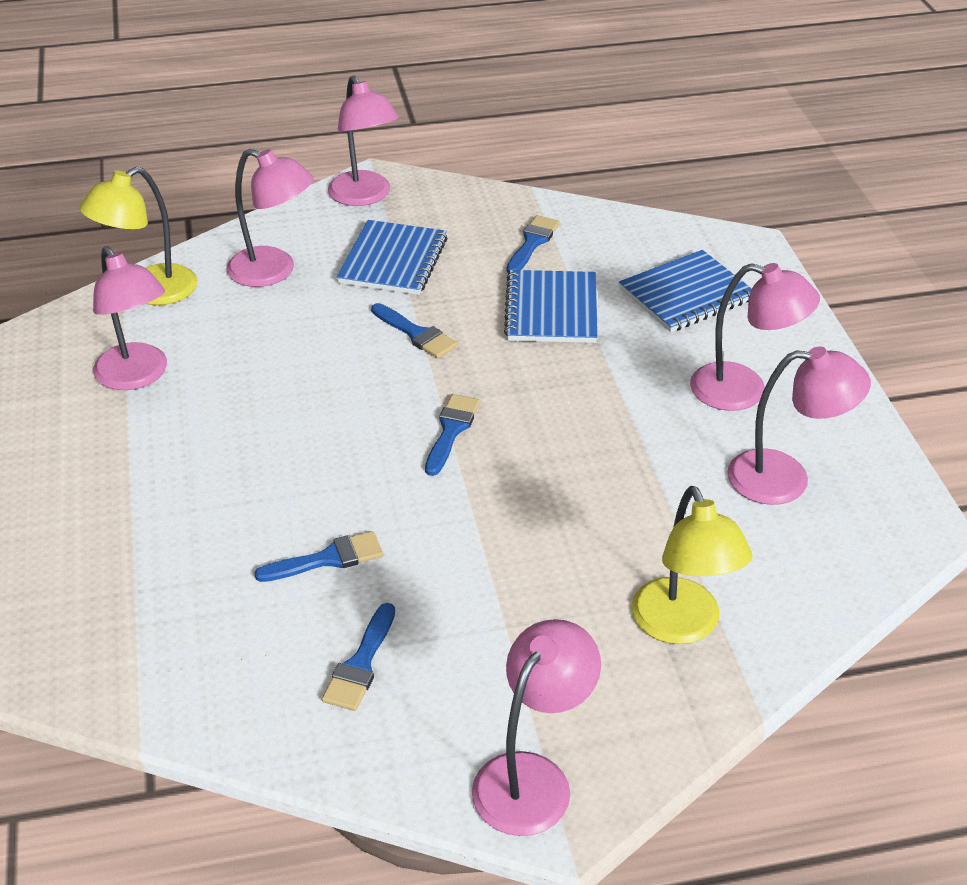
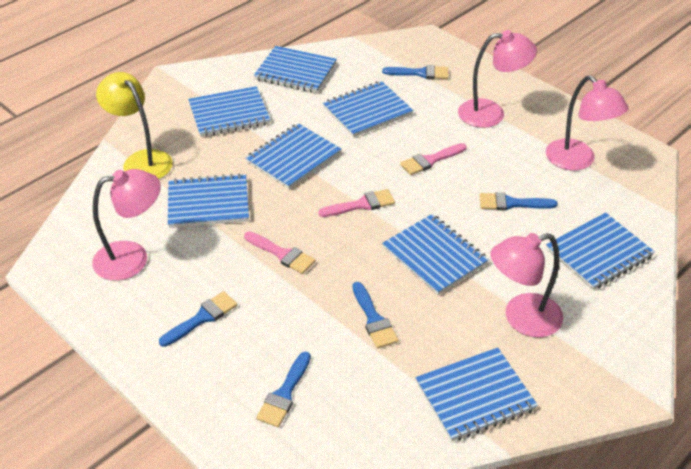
blue notebook: 3 -> 8
pink brush: 0 -> 3
pink lamp: 6 -> 4
yellow lamp: 2 -> 1

